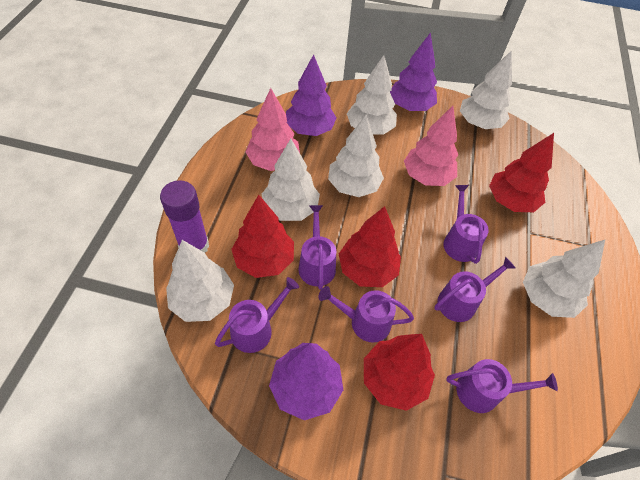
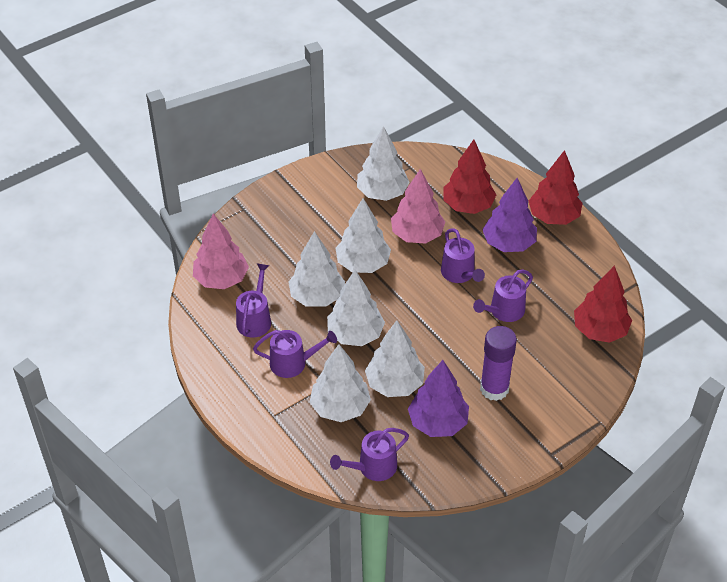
purple tree: 3 -> 2
purple watering can: 6 -> 5
red tree: 4 -> 3

